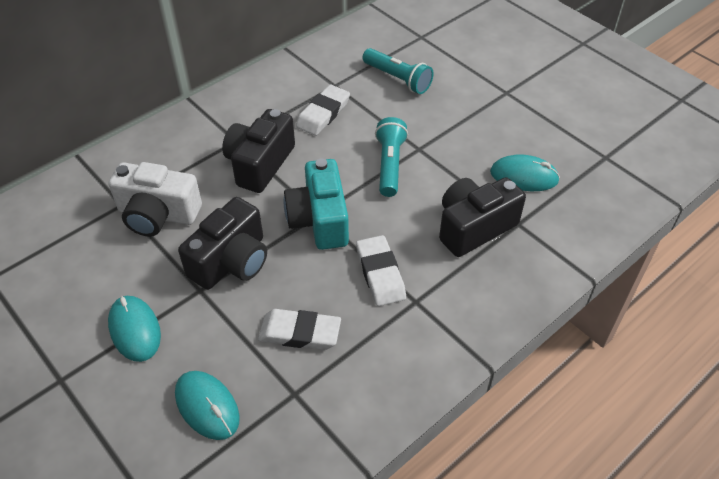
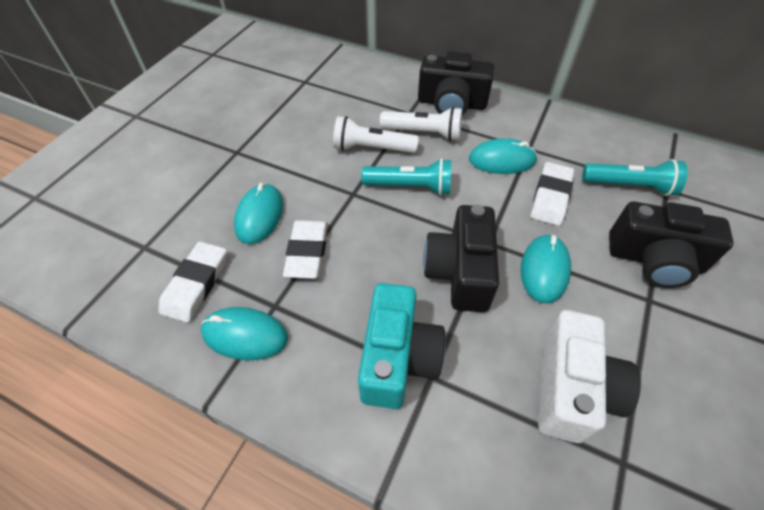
turquoise mouse: 3 -> 4
white flashlight: 0 -> 2

